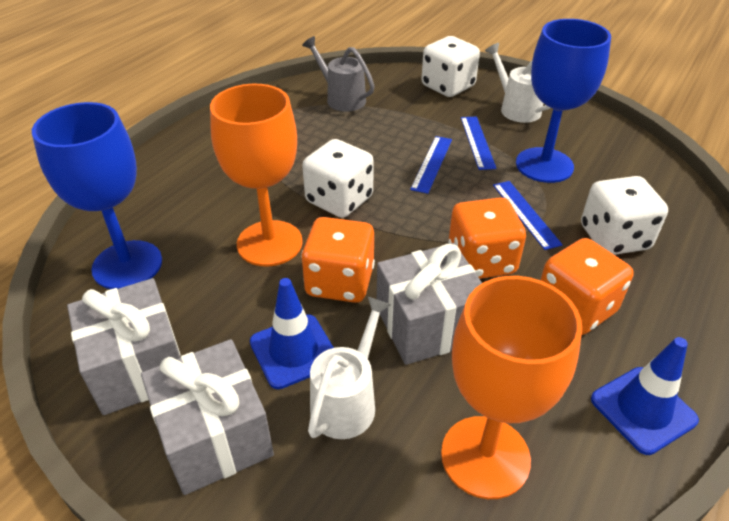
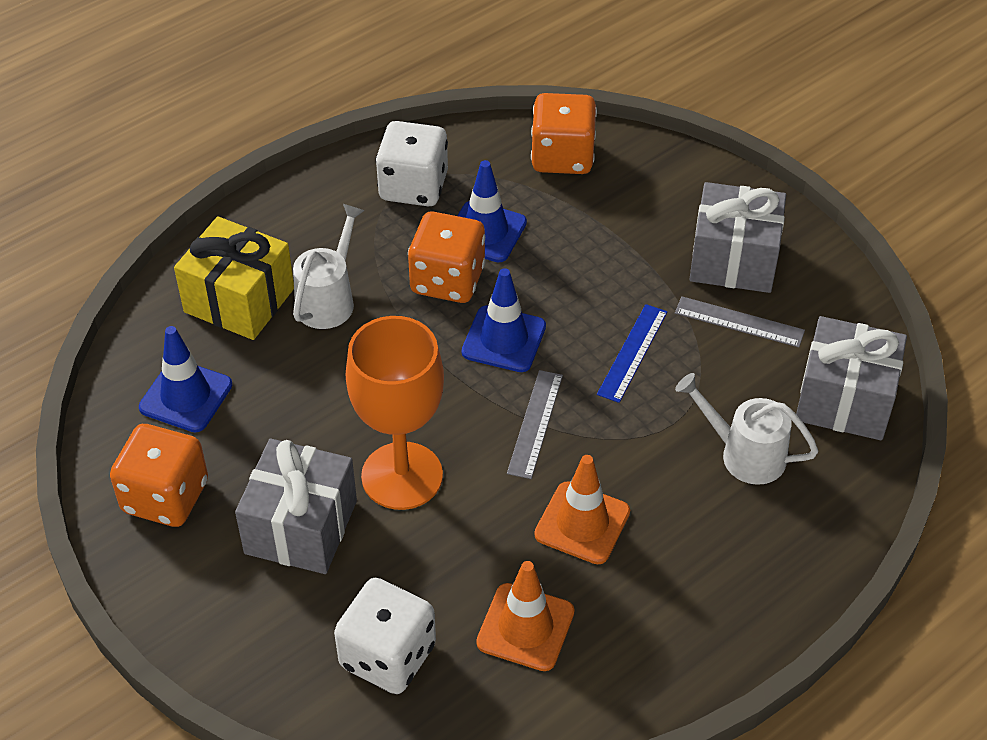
blue goblet: 2 -> 0
blue ruler: 3 -> 1
blue traffic cone: 2 -> 3
grey ruler: 0 -> 2
grey watering can: 1 -> 0
orange goblet: 2 -> 1
orange traffic cone: 0 -> 2
white dice: 3 -> 2
yellow gift: 0 -> 1

